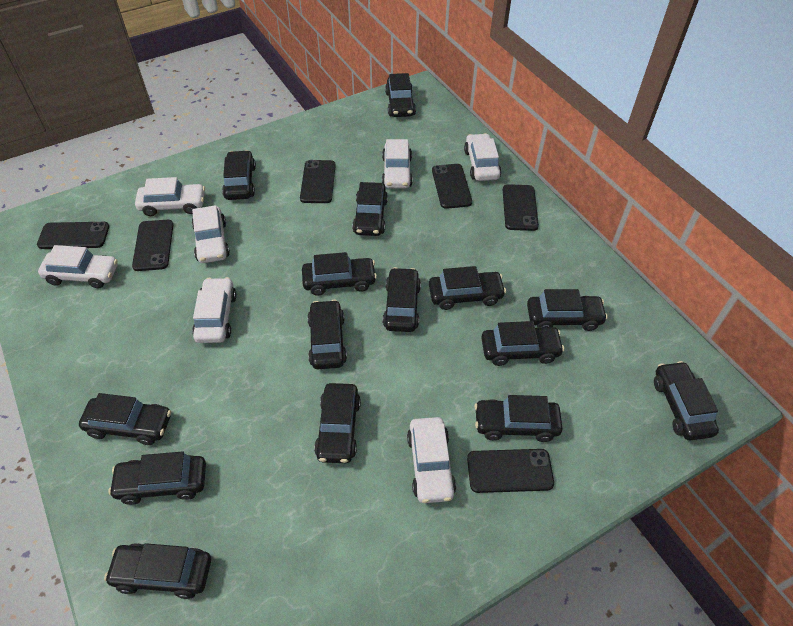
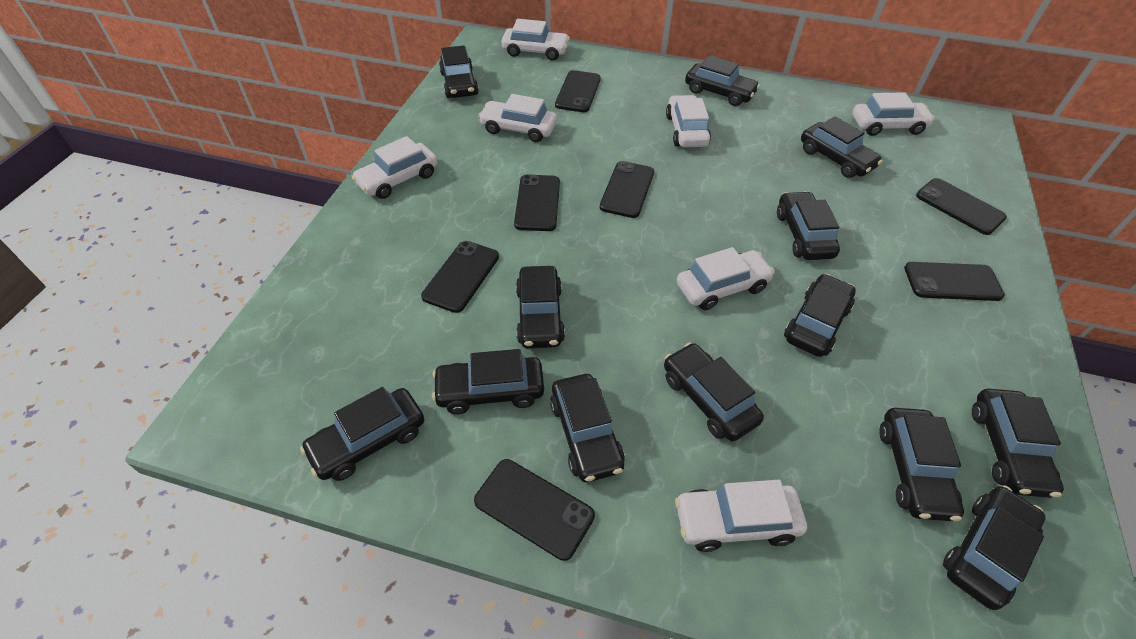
black car: 15 -> 13
black phone: 6 -> 7

